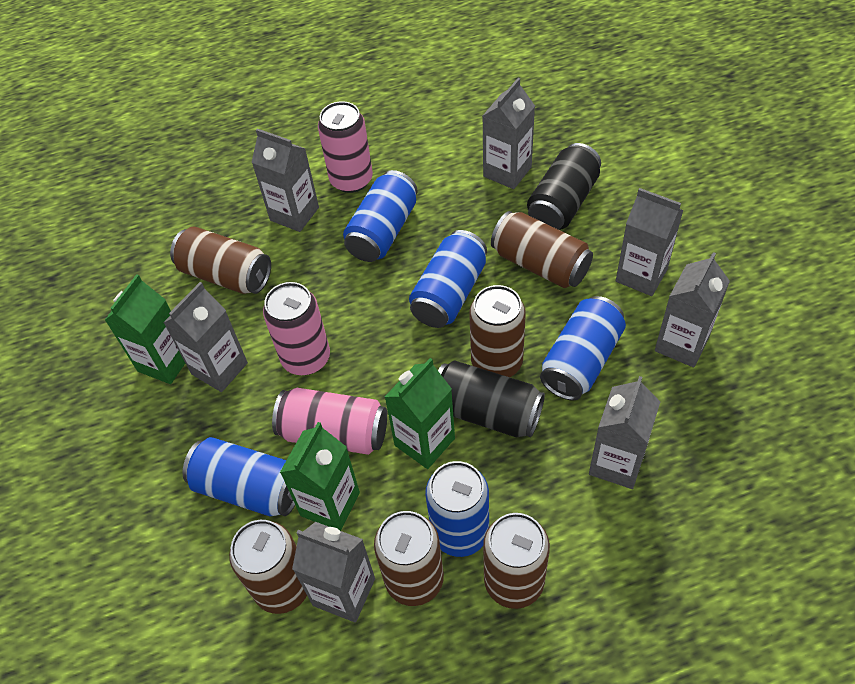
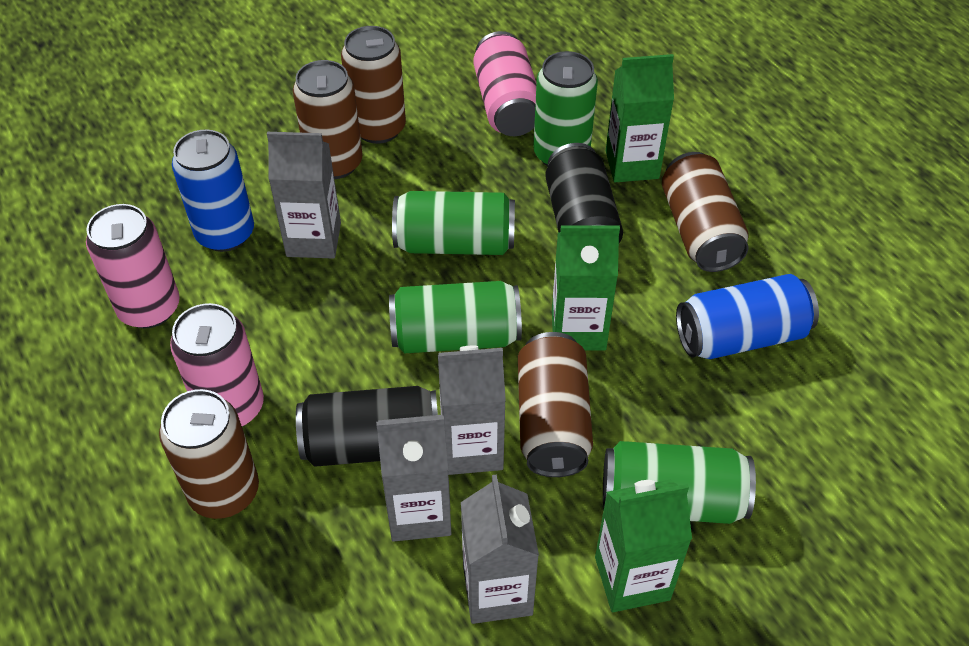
blue can: 5 -> 2
brown can: 6 -> 5
green can: 0 -> 4
grey carton: 7 -> 4

